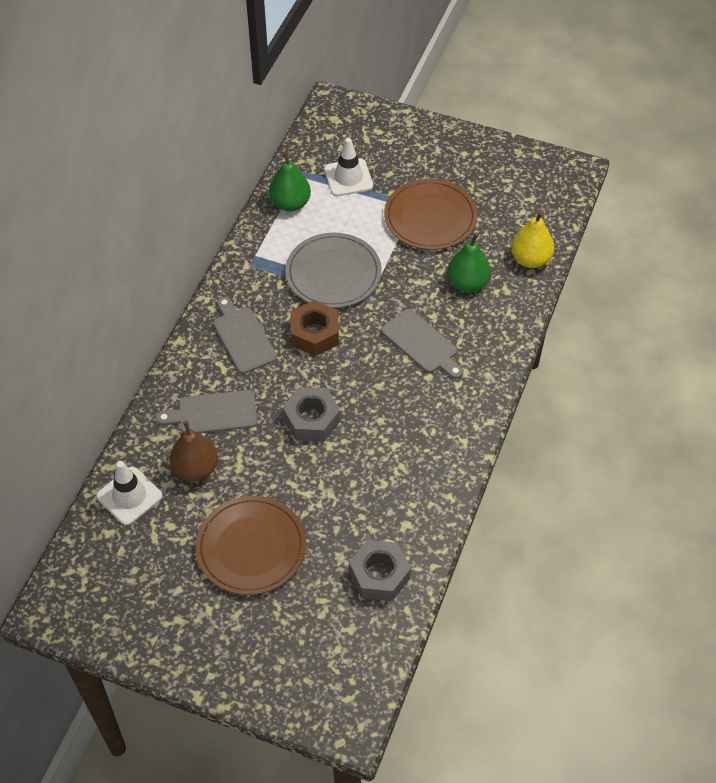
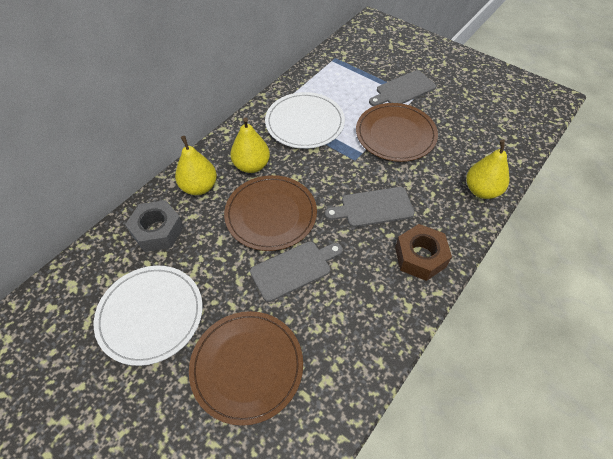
brown pear: 1 -> 0
brown plate: 2 -> 3
green pear: 2 -> 0
grey nut: 2 -> 1
grey plate: 1 -> 0
white plate: 0 -> 2
white traffic cone: 2 -> 0
yellow pear: 1 -> 3

